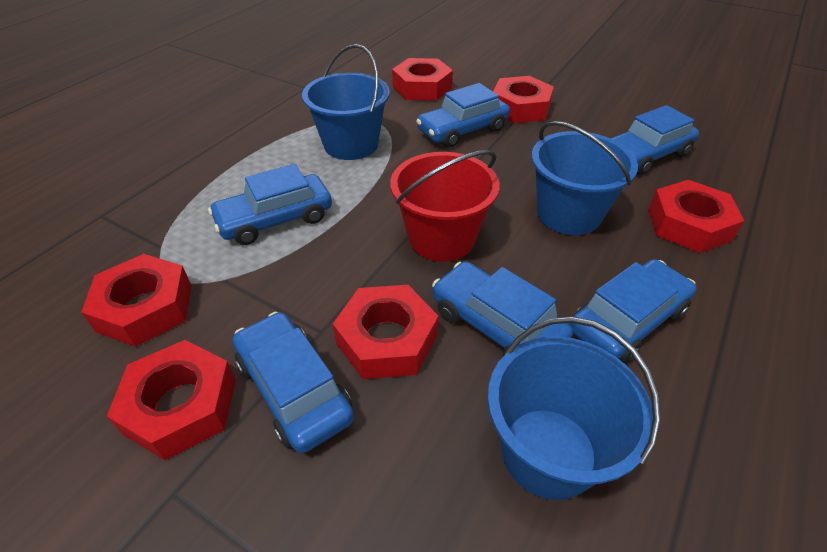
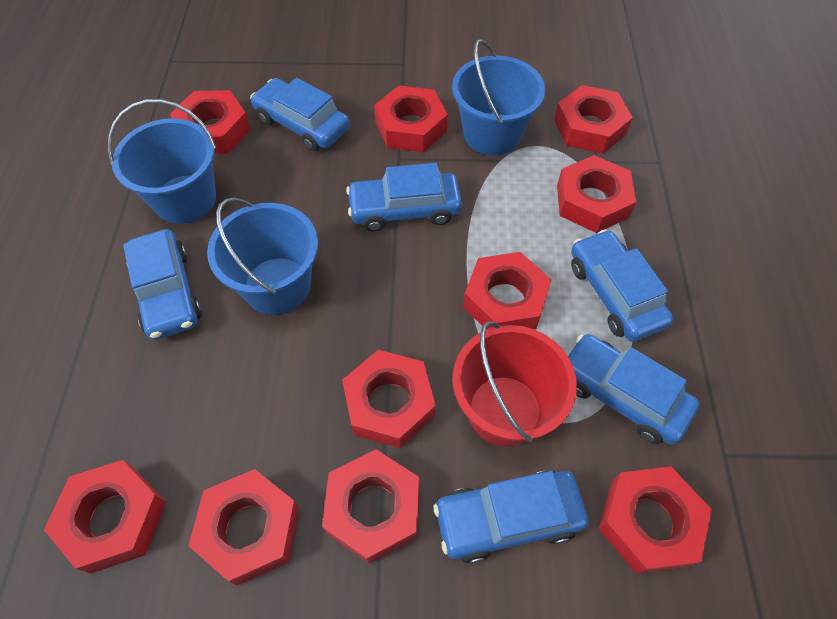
red nut: 6 -> 10

